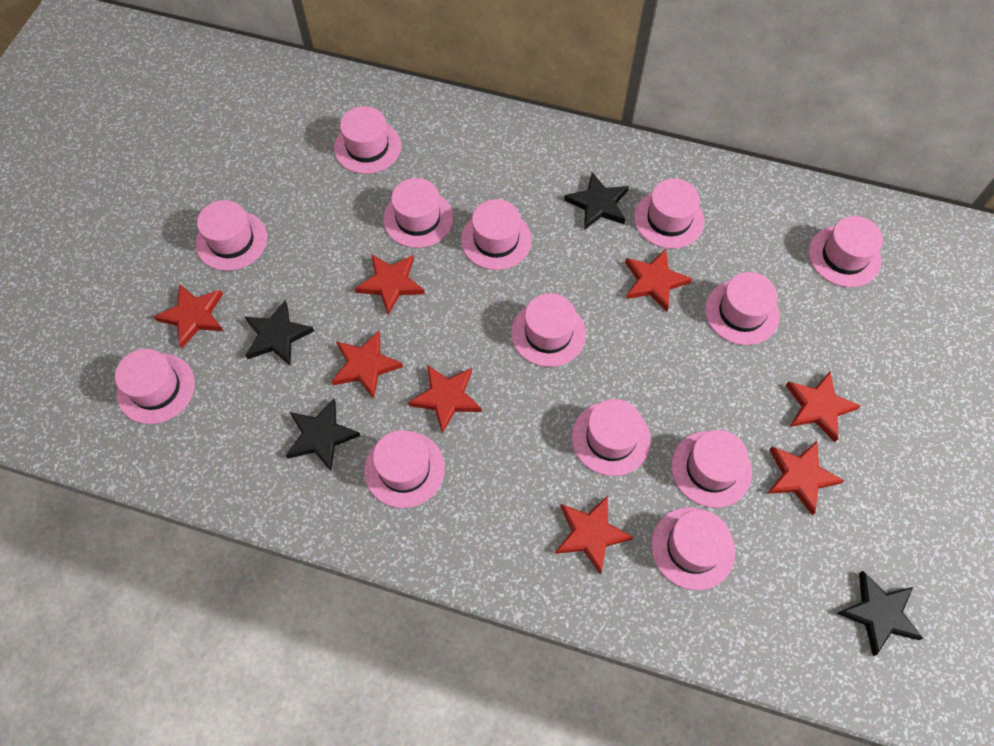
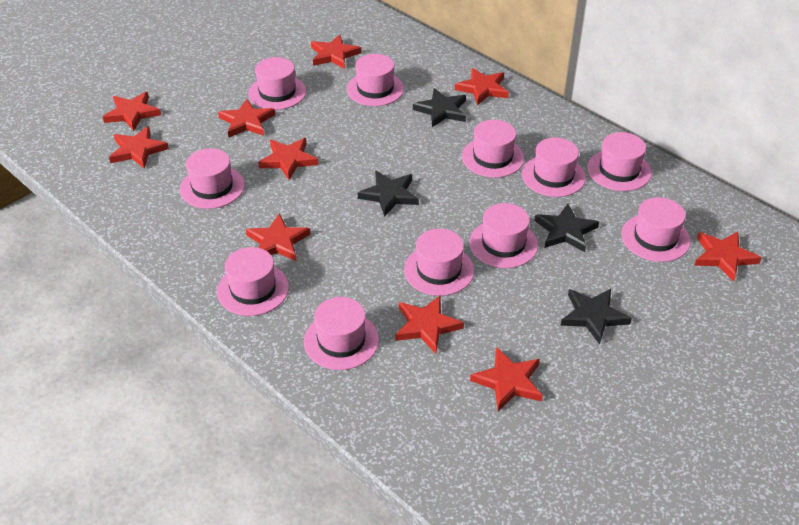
pink hat: 13 -> 11
red star: 8 -> 10

